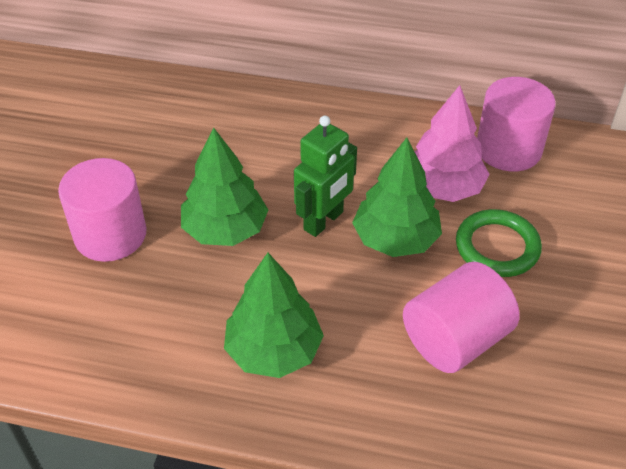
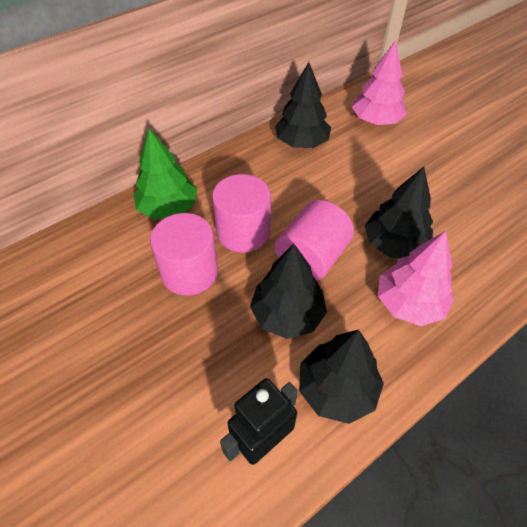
black robot: 0 -> 1
black tree: 0 -> 4
green ring: 1 -> 0
green robot: 1 -> 0
green tree: 3 -> 1
pink tree: 1 -> 2

